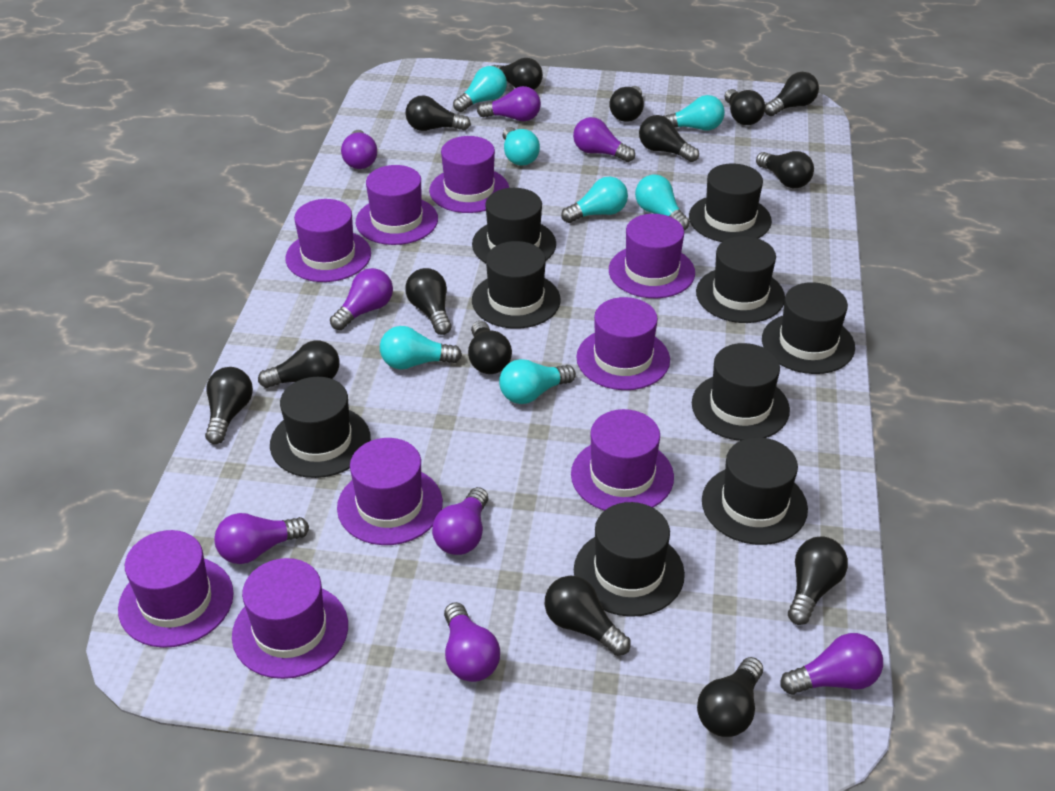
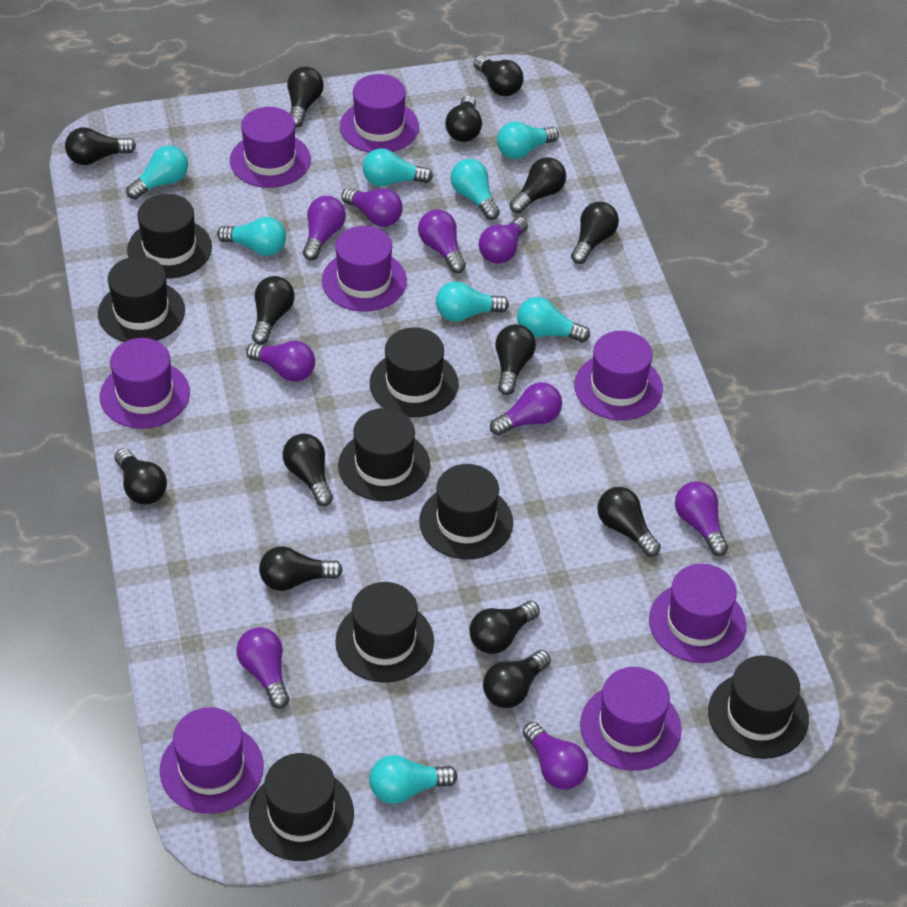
black hat: 9 -> 8
purple hat: 9 -> 8
purple light bulb: 8 -> 9
turquoise light bulb: 7 -> 8

